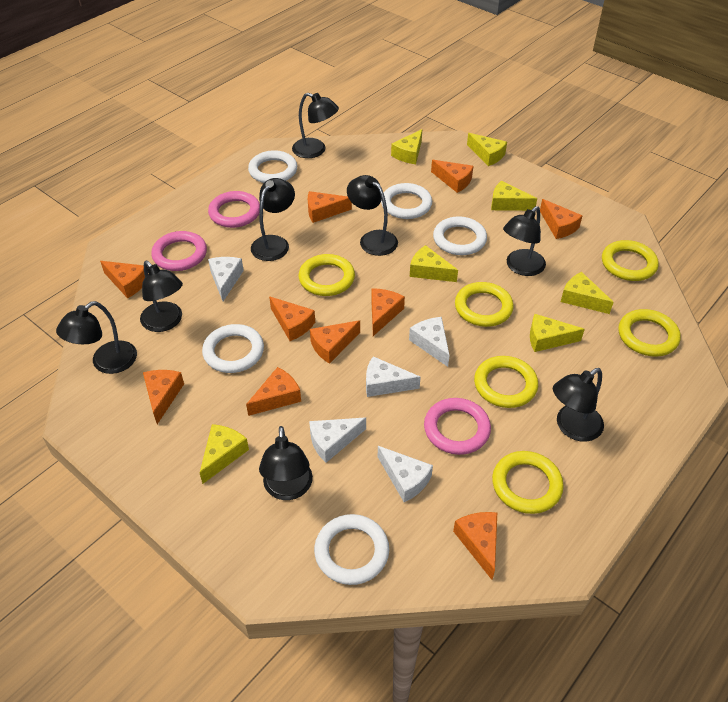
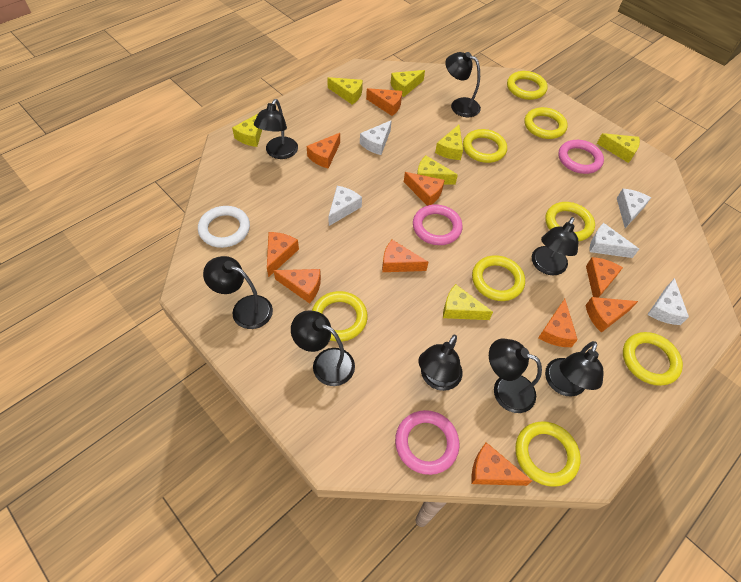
white ring: 5 -> 1
yellow ring: 6 -> 8

